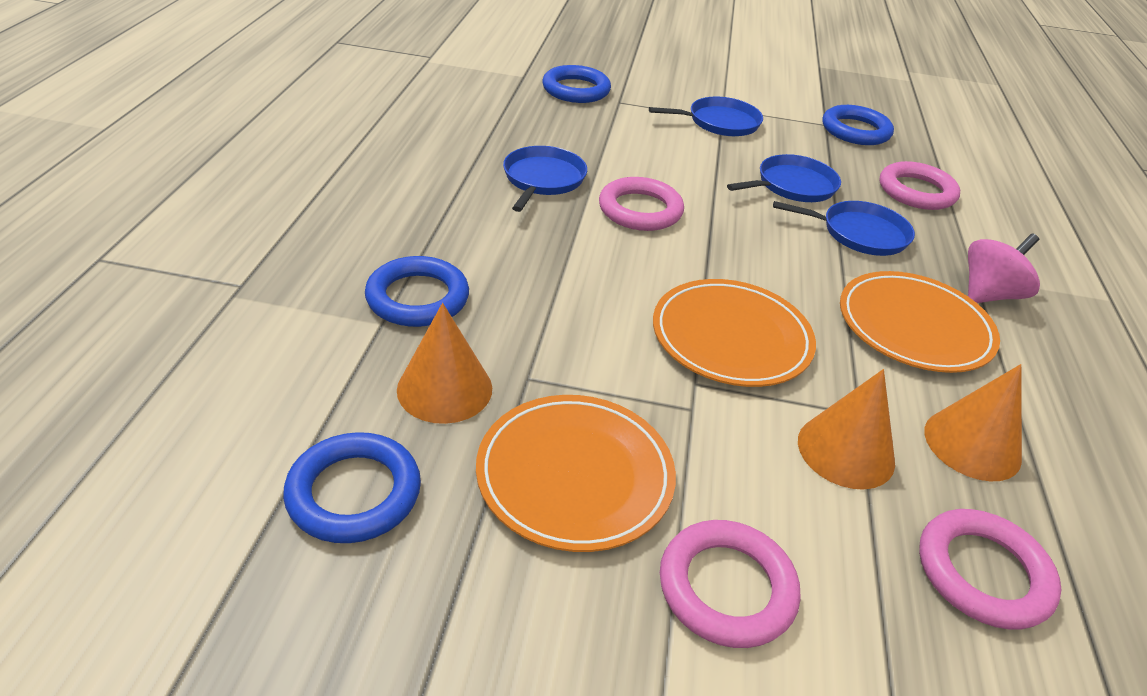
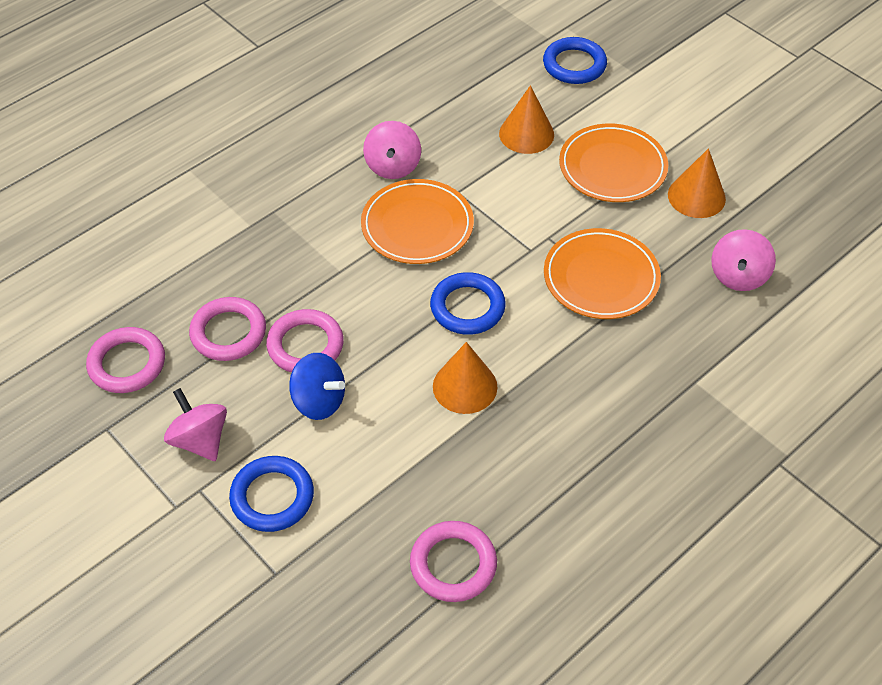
blue pan: 4 -> 0
blue ring: 4 -> 3
blue spinning top: 0 -> 1
pink spinning top: 1 -> 3

